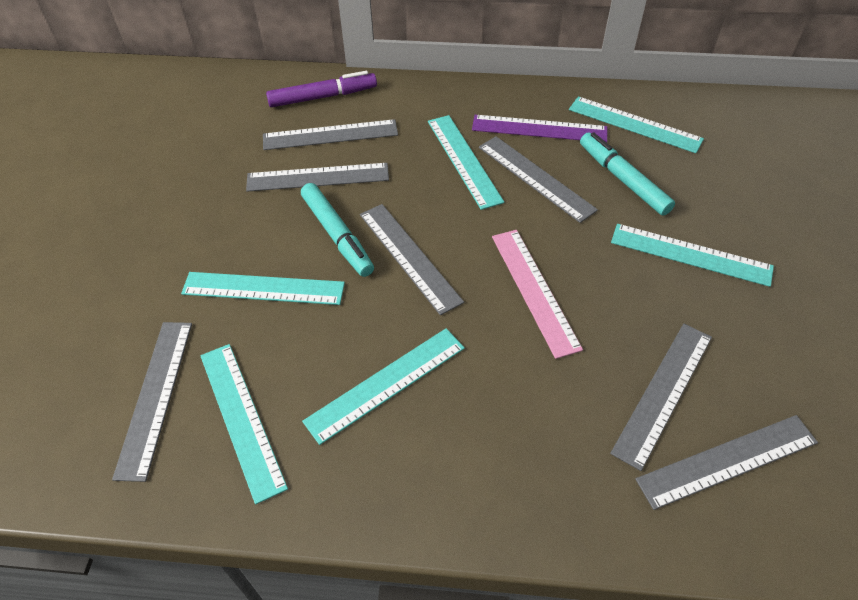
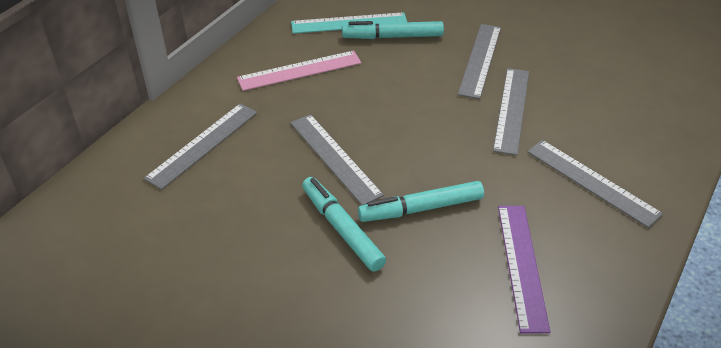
grey ruler: 7 -> 5
purple marker: 1 -> 0
turquoise marker: 2 -> 3
turquoise ruler: 6 -> 1

